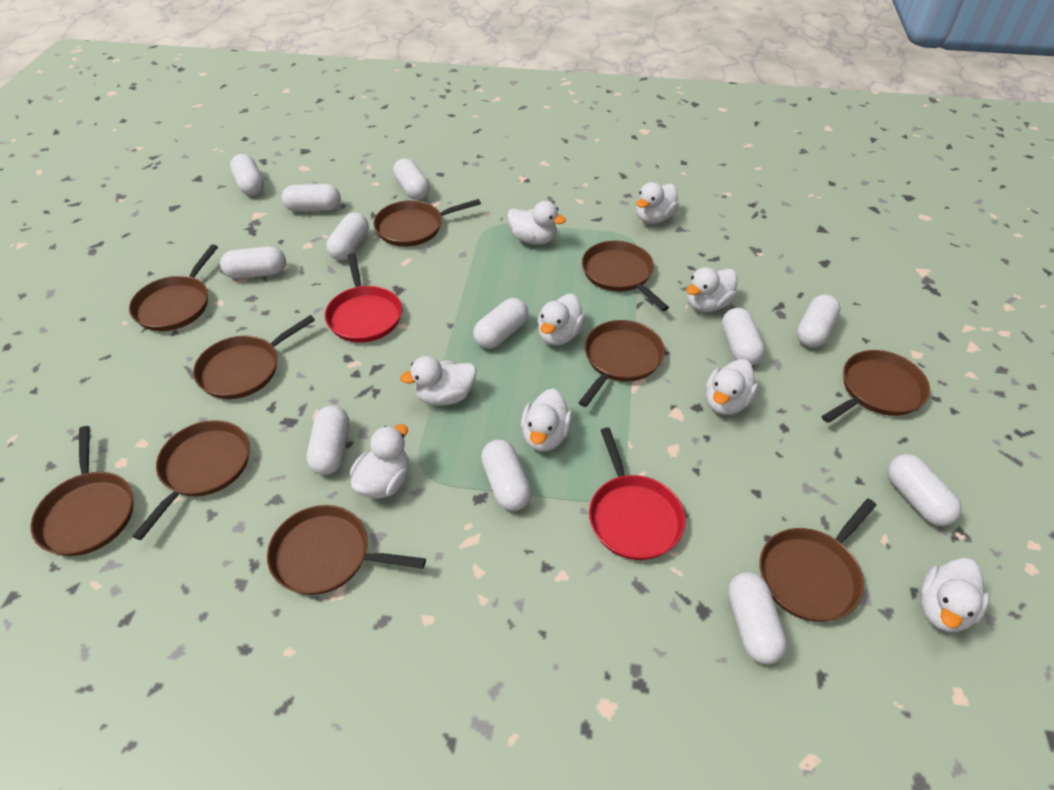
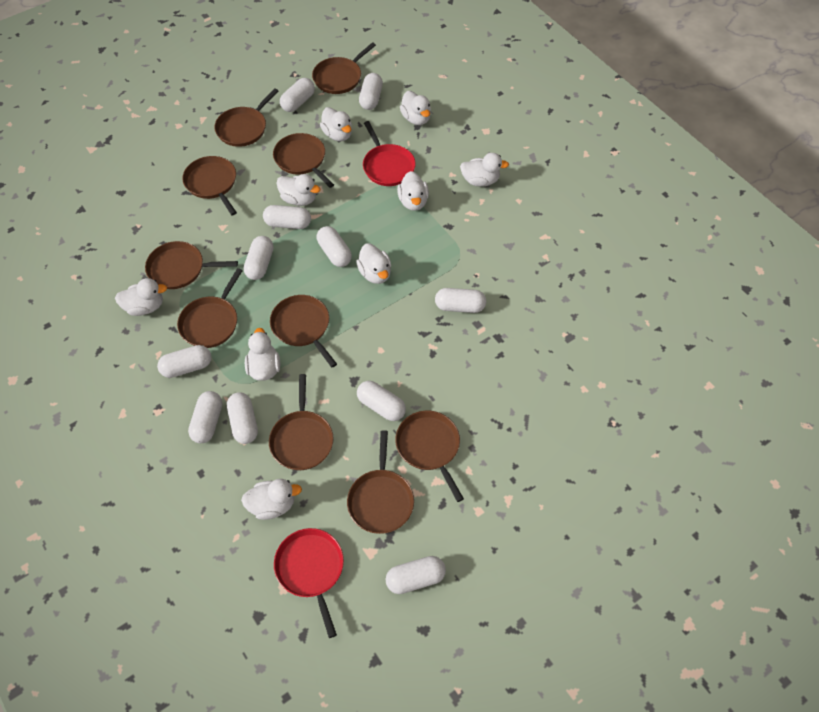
white capsule: 12 -> 11

